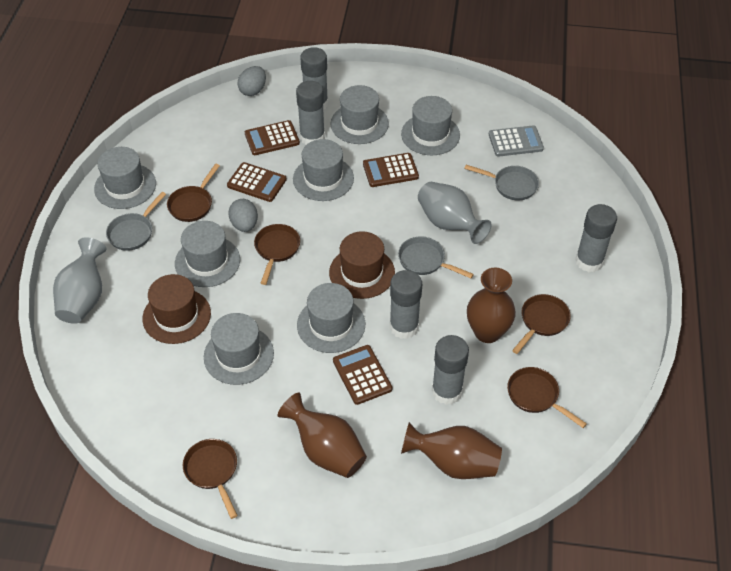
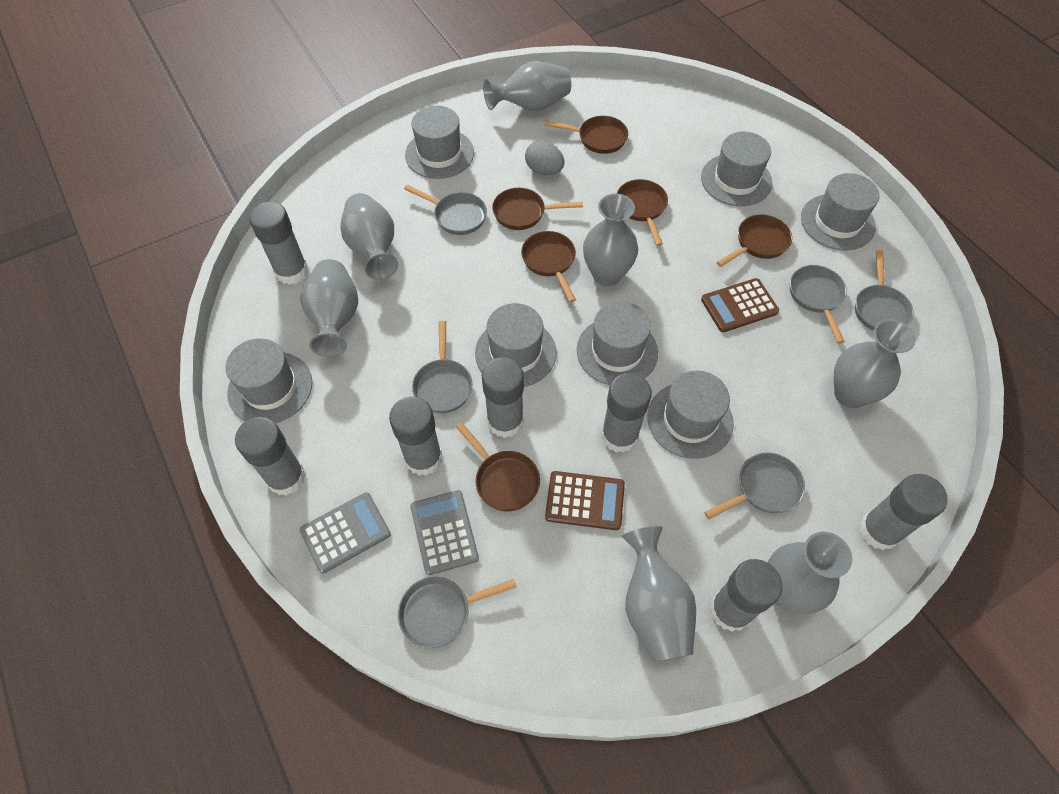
brown calculator: 4 -> 2
brown hat: 2 -> 0
brown pan: 5 -> 6
brown vase: 3 -> 0
grey calculator: 1 -> 2
grey egg: 2 -> 1
grey glue stick: 5 -> 7
grey pan: 3 -> 6
grey vase: 2 -> 7

